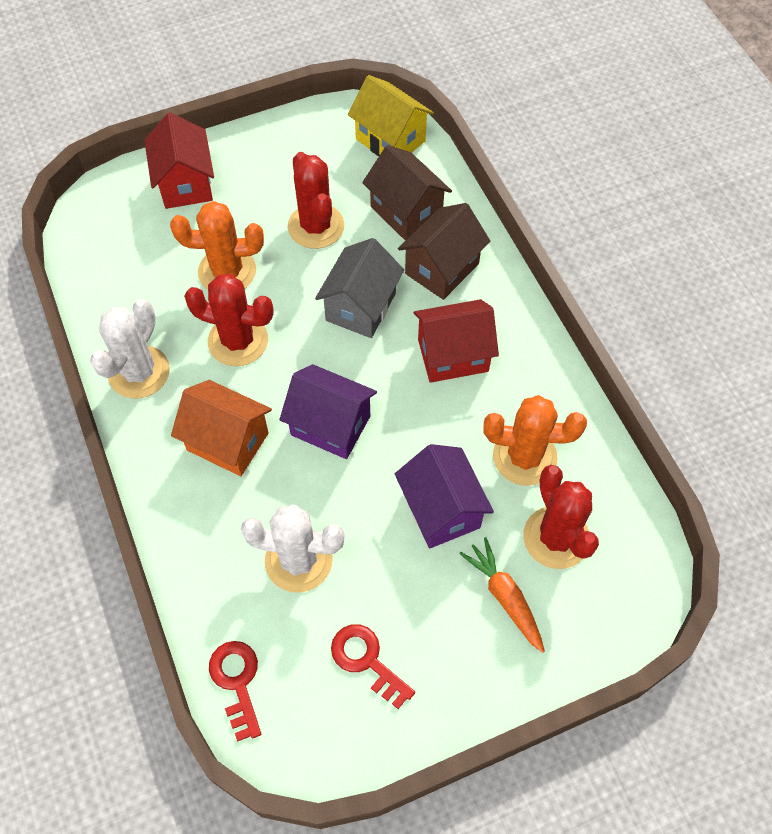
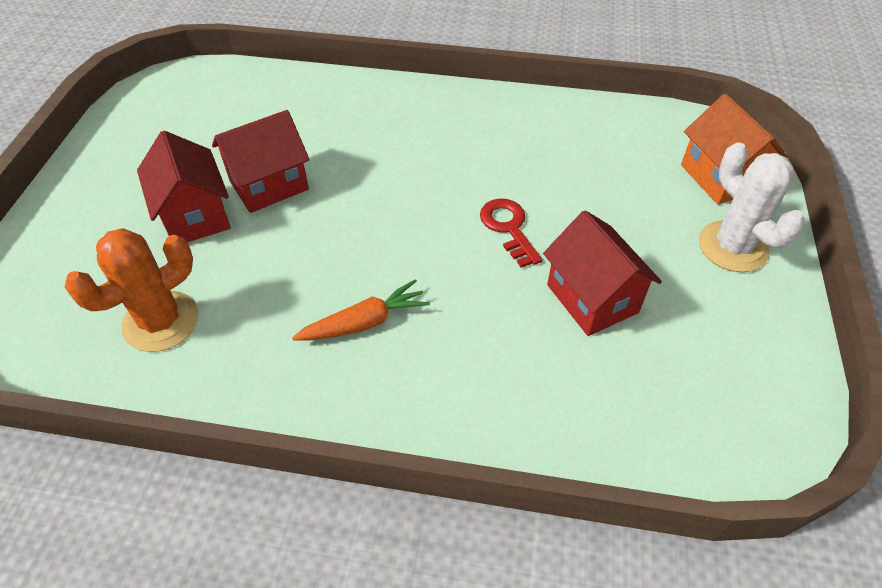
brown house: 2 -> 0
grey house: 1 -> 0
orange cactus: 2 -> 1
purple house: 2 -> 0
red cactus: 3 -> 0
red house: 2 -> 3
red key: 2 -> 1
white cactus: 2 -> 1
yellow house: 1 -> 0

